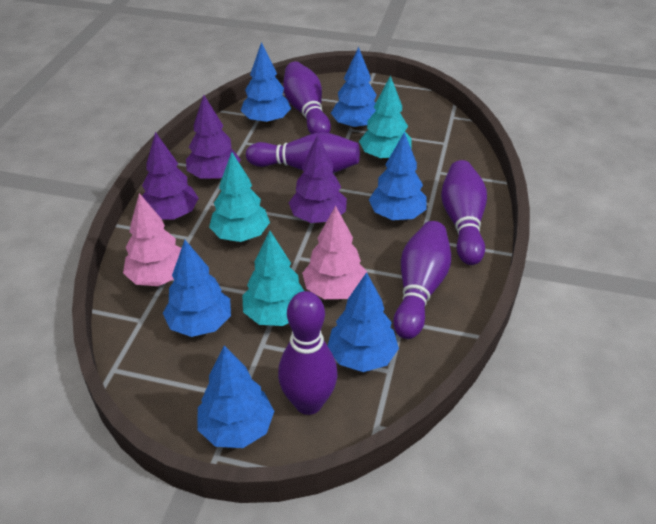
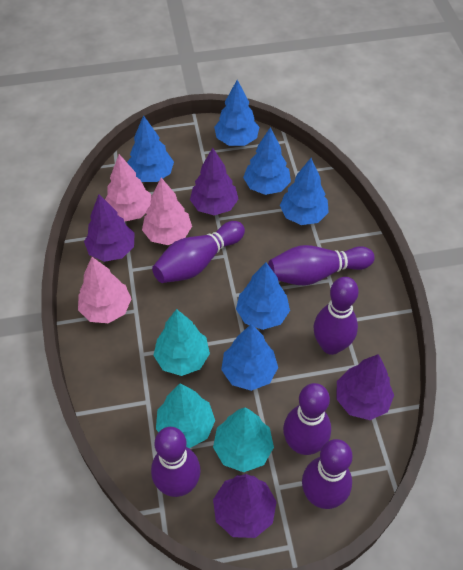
pink tree: 2 -> 3
purple bowling pin: 5 -> 6
purple tree: 3 -> 4

